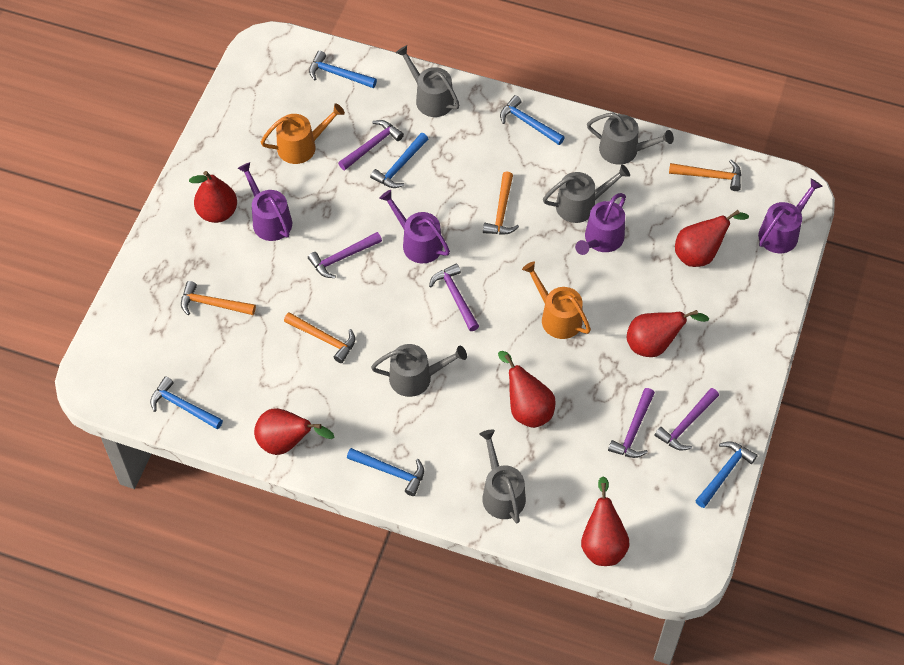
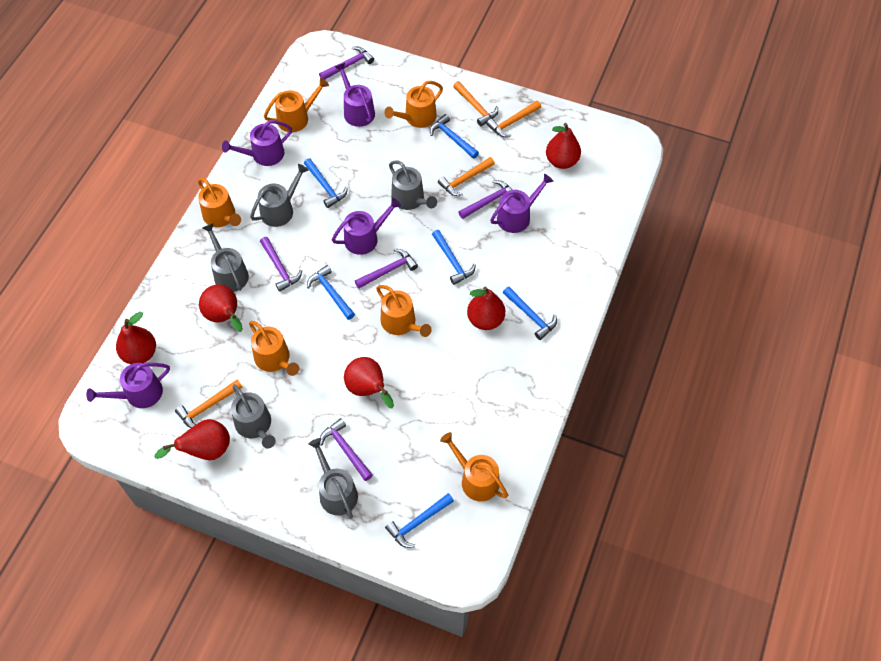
orange watering can: 2 -> 6
purple watering can: 4 -> 5

